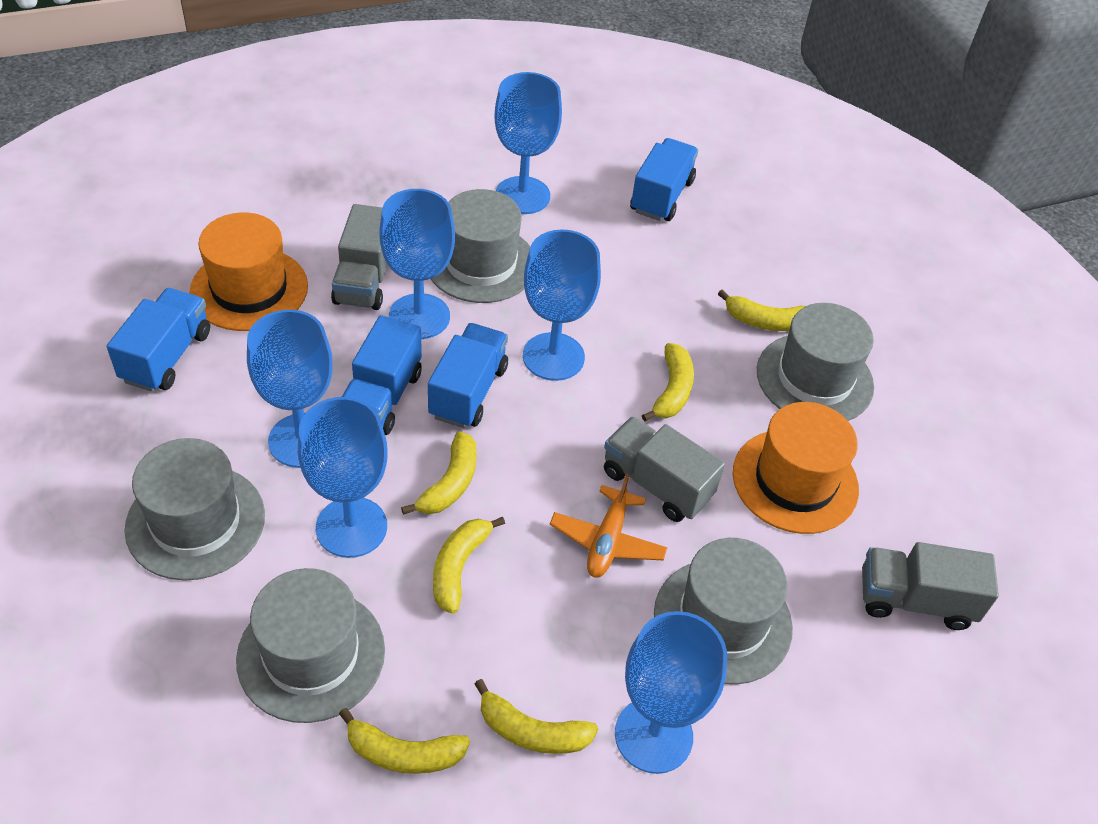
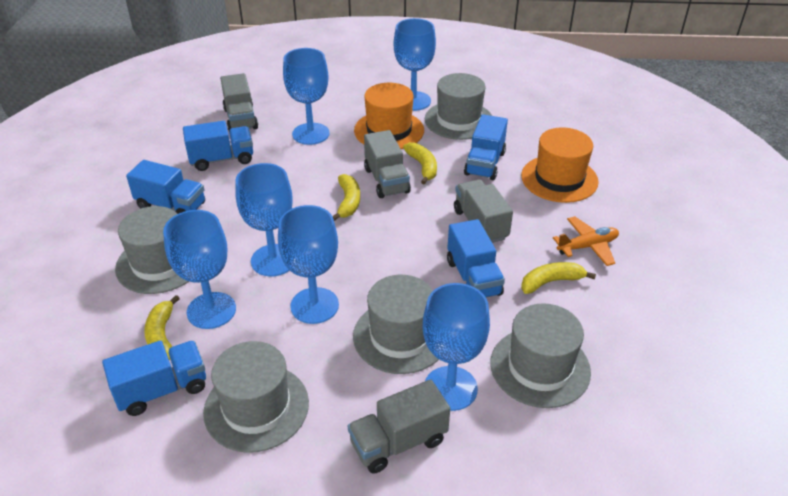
blue truck: 4 -> 5
grey truck: 3 -> 4
yellow banana: 6 -> 4

